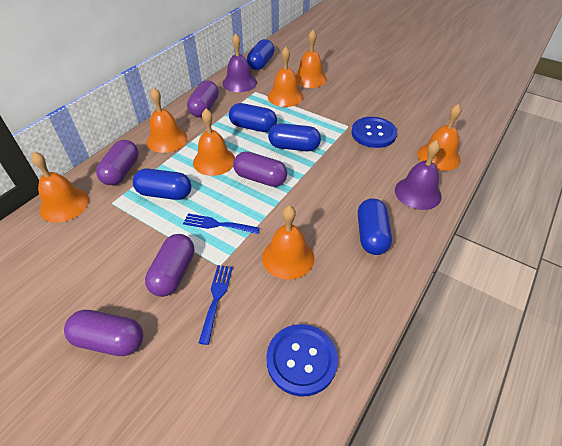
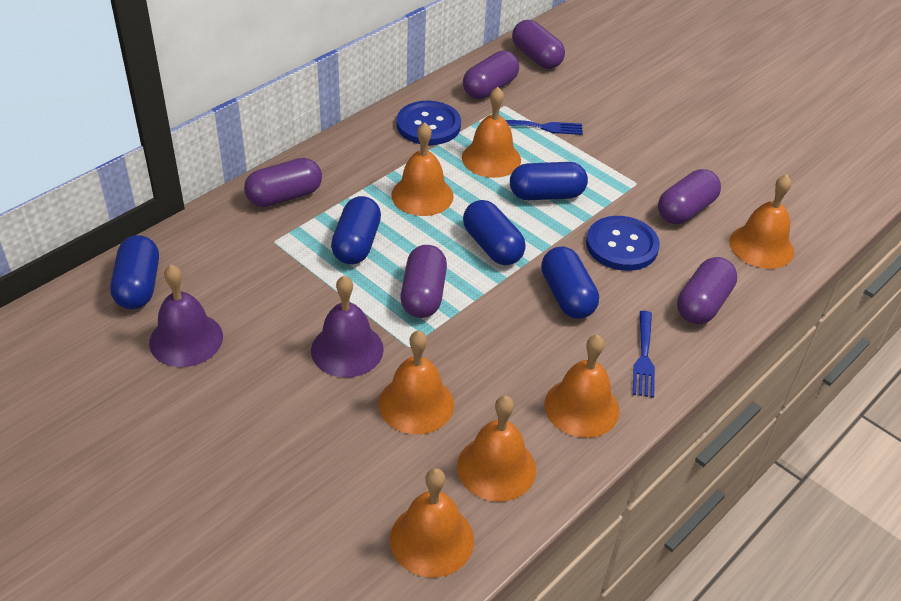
purple capsule: 5 -> 6

